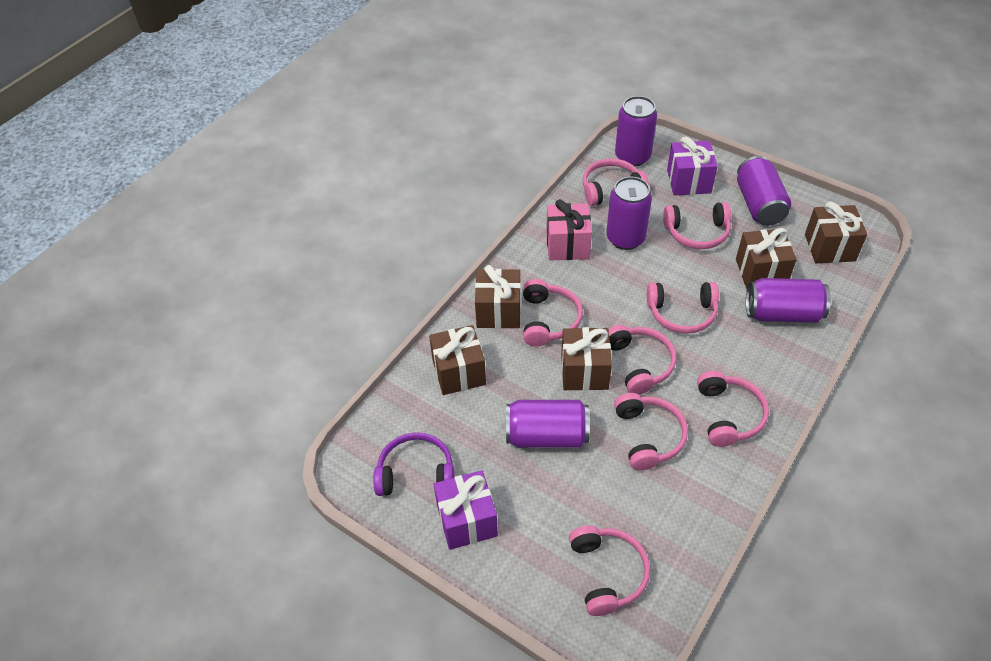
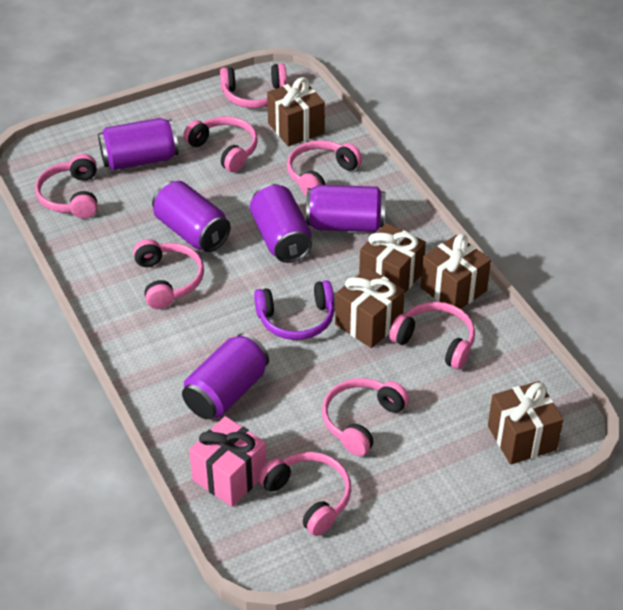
purple gift: 2 -> 0

